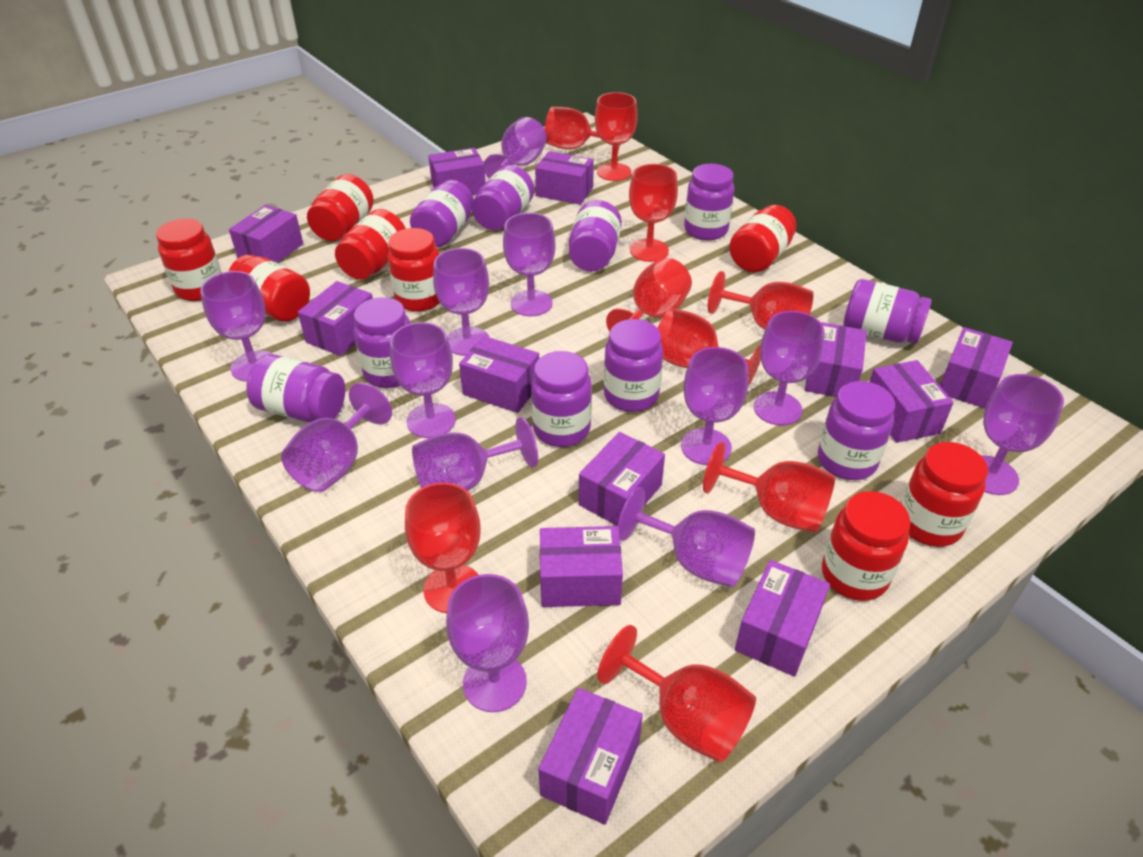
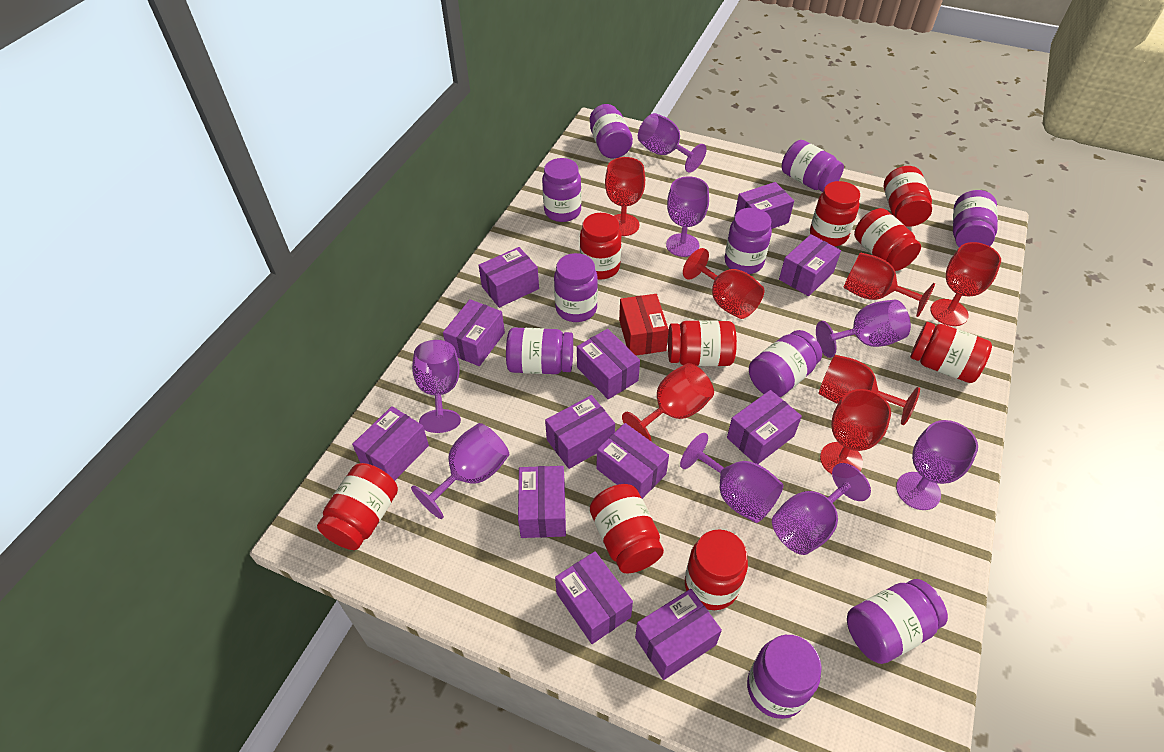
purple goblet: 12 -> 8
red box: 0 -> 1
red goblet: 9 -> 7
red jar: 8 -> 9

